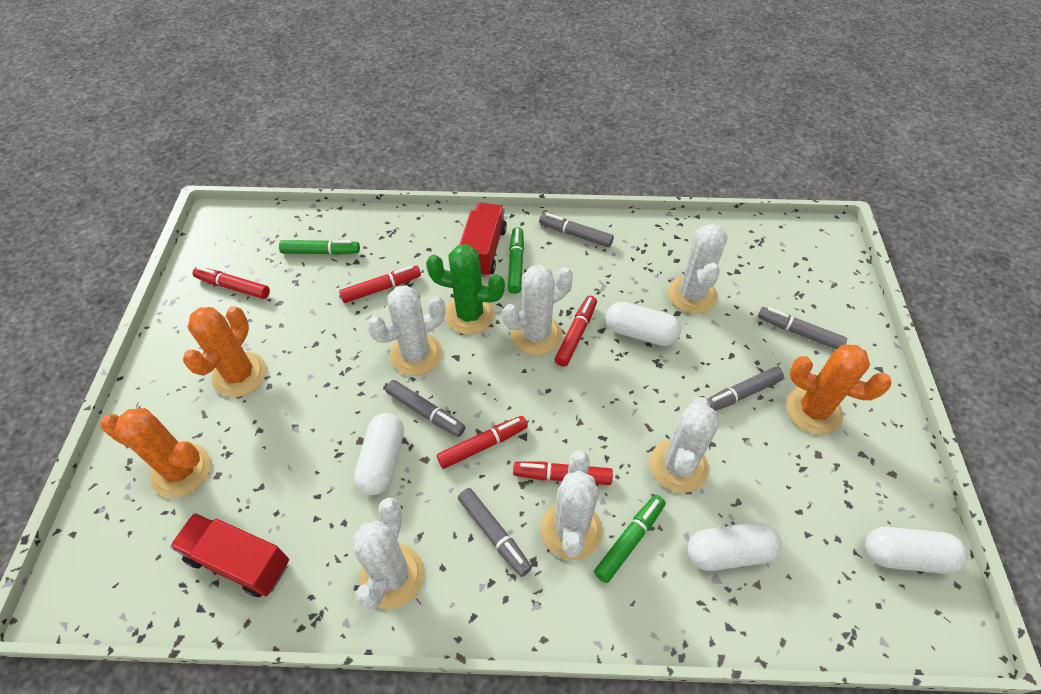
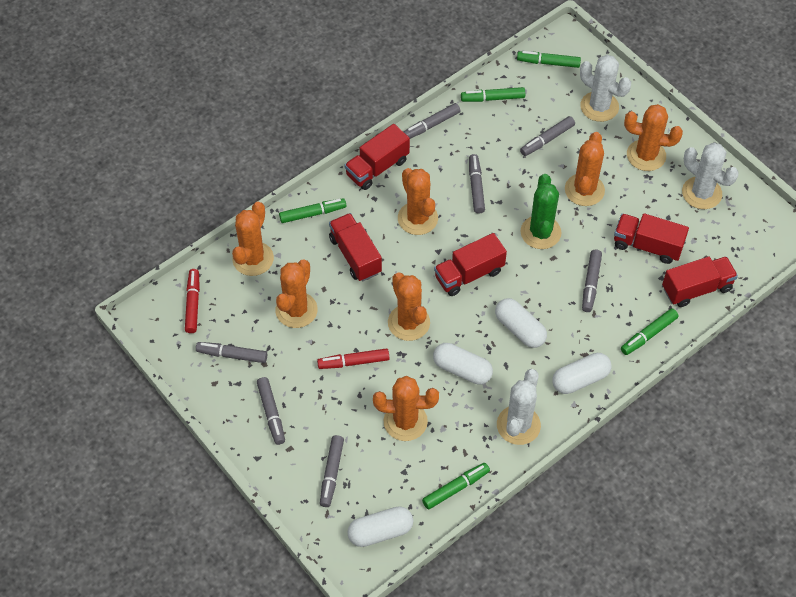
green marker: 3 -> 5
grey marker: 5 -> 7
orange cactus: 3 -> 7
red marker: 5 -> 2
red truck: 2 -> 5
white cactus: 6 -> 3

